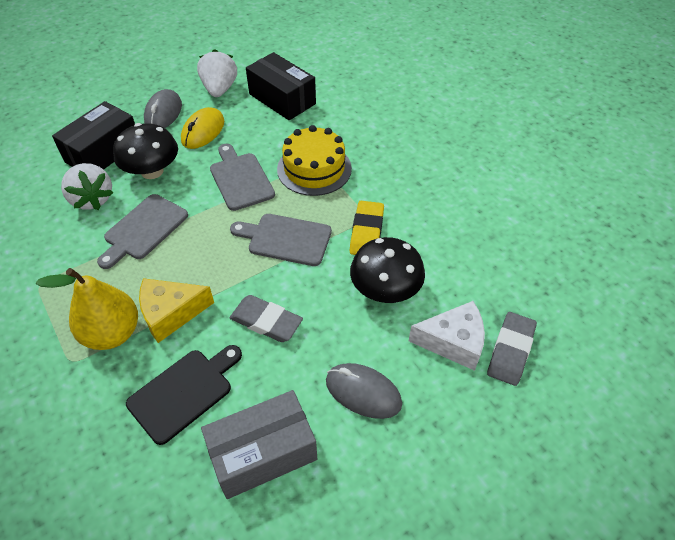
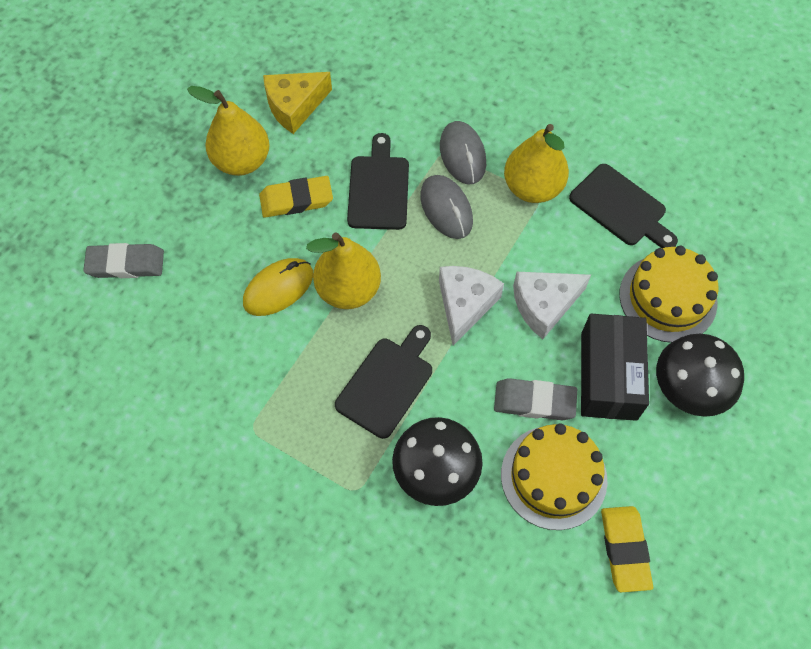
black box: 2 -> 1
black cutting board: 1 -> 3
grey box: 1 -> 0
grey cutting board: 3 -> 0
white cheese: 1 -> 2
white strawberry: 2 -> 0
yellow cake: 1 -> 2
yellow eraser: 1 -> 2
yellow pear: 1 -> 3

